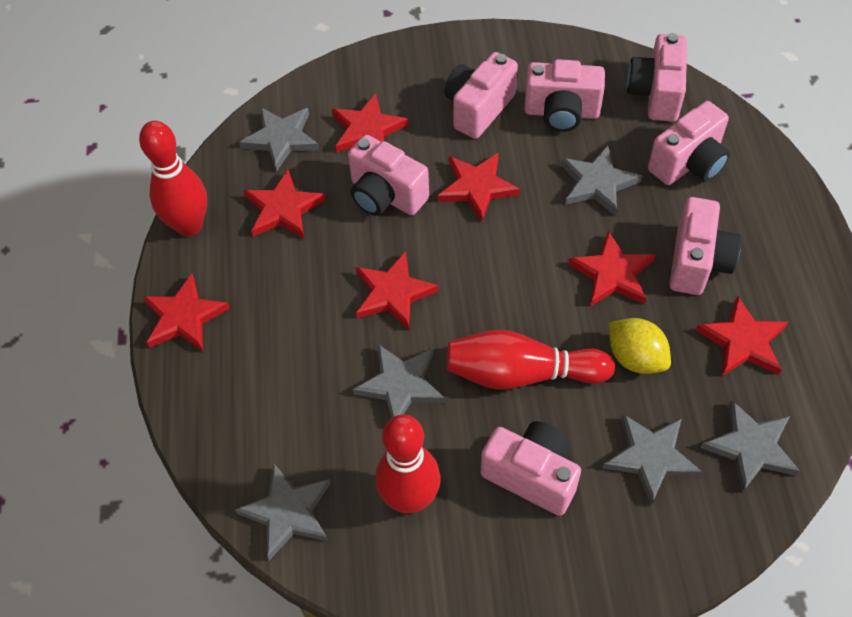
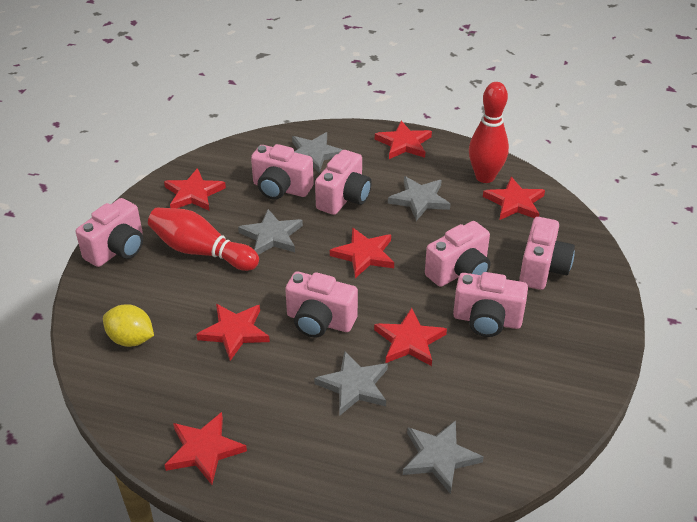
grey star: 6 -> 5
red bowling pin: 3 -> 2

